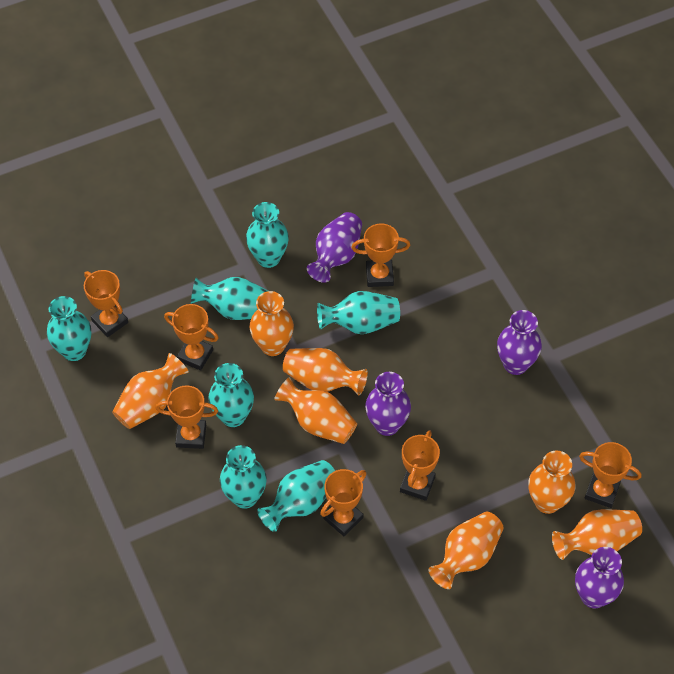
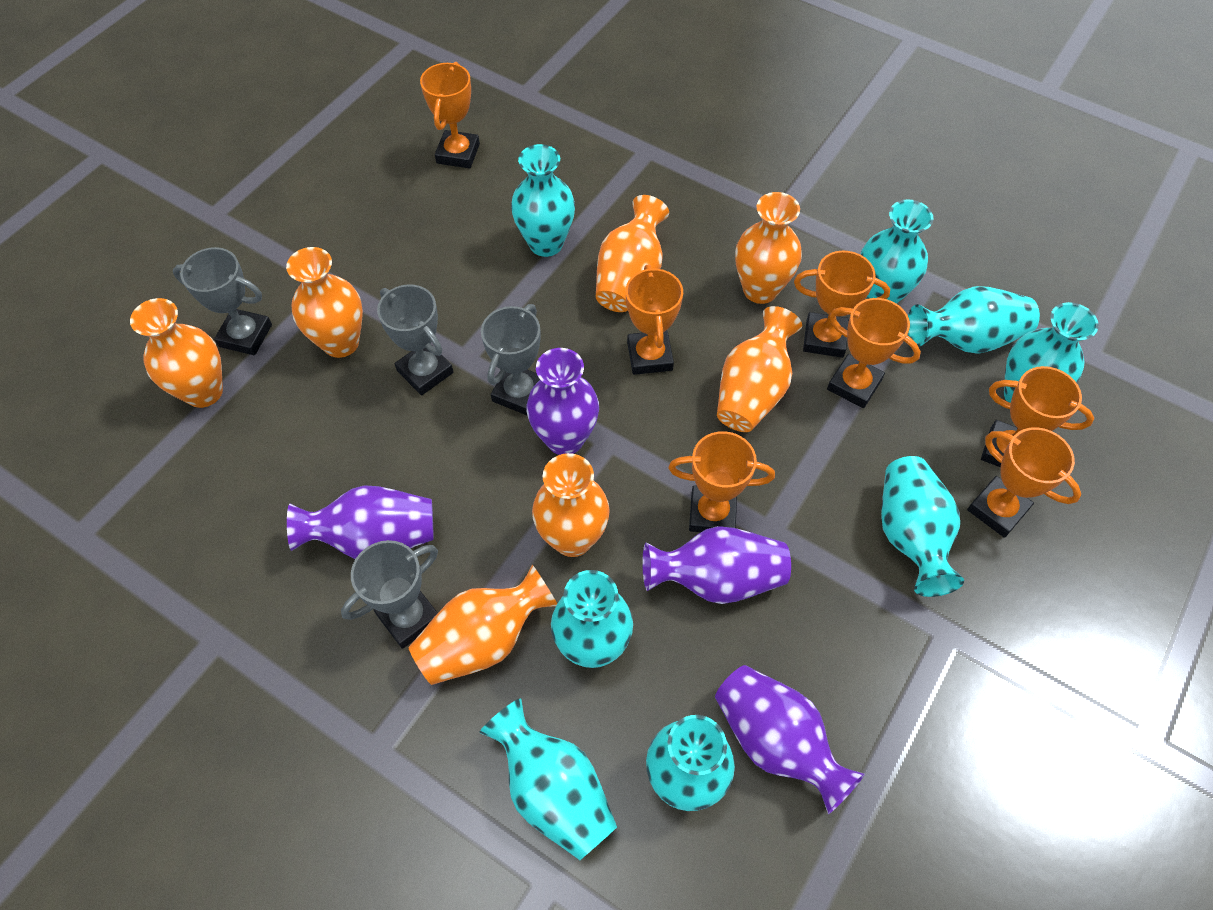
grey trophy: 0 -> 4
turquoise vase: 7 -> 8

